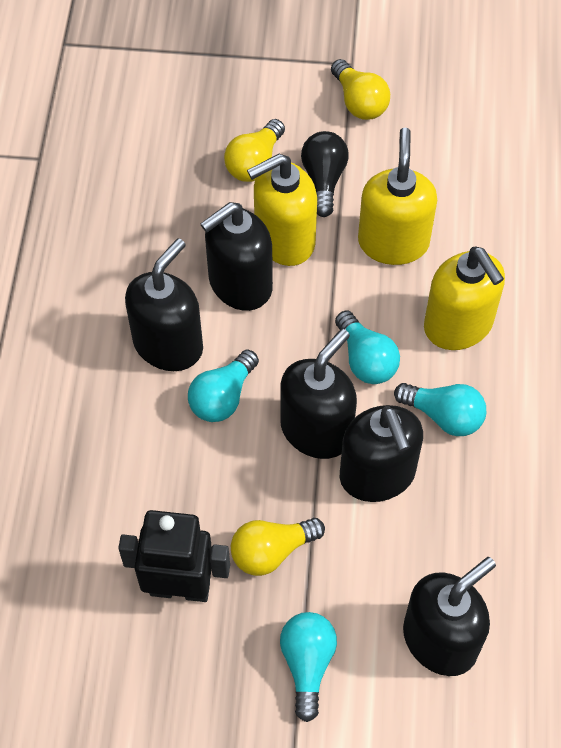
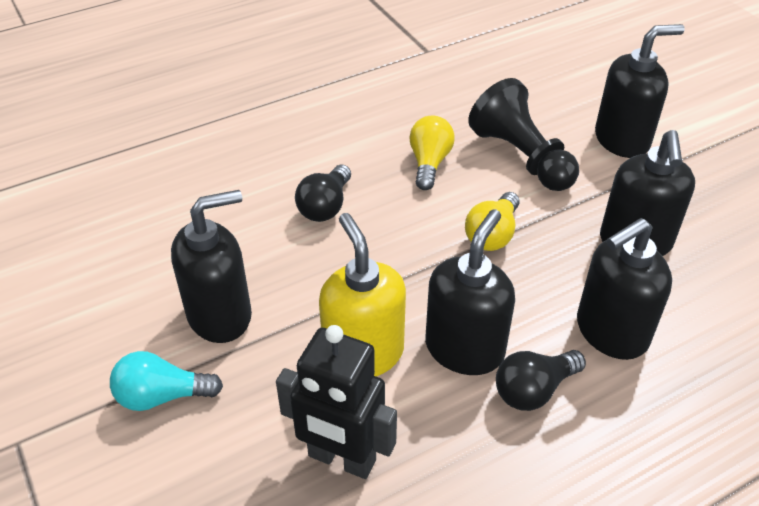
black light bulb: 1 -> 2
black pawn: 0 -> 1
turquoise light bulb: 4 -> 1
yellow light bulb: 3 -> 2
yellow soap dispenser: 3 -> 1

